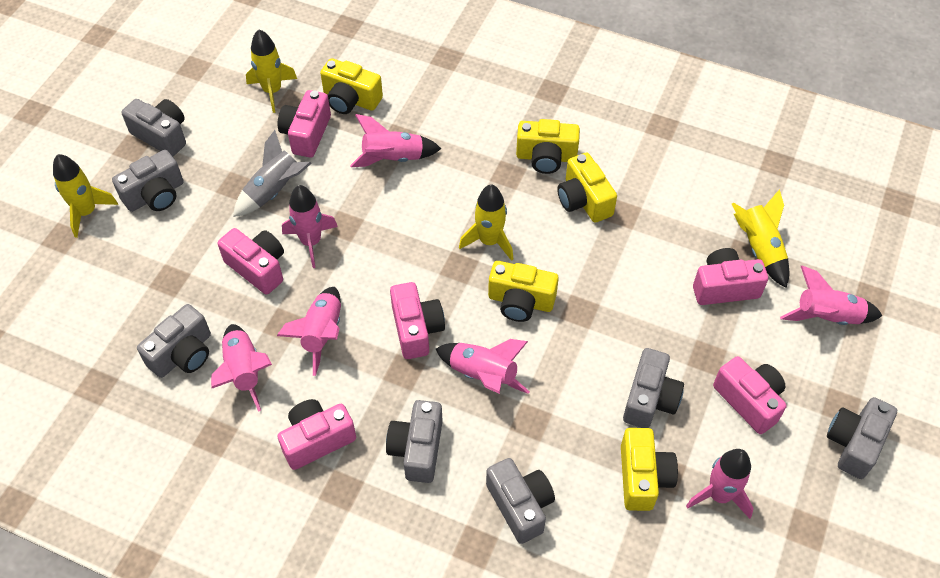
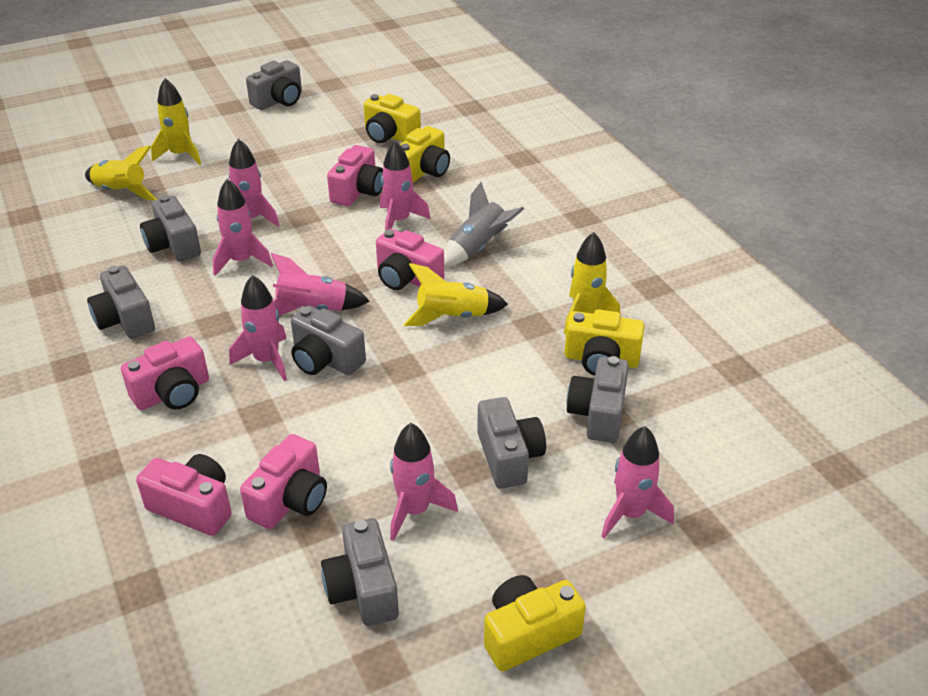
pink camera: 6 -> 5
yellow camera: 5 -> 4

